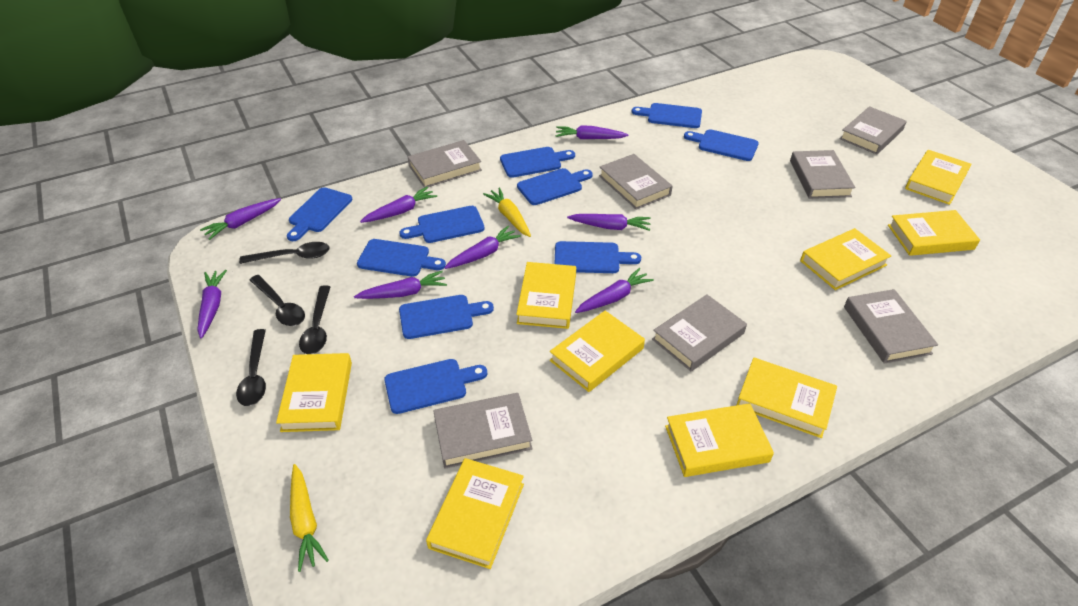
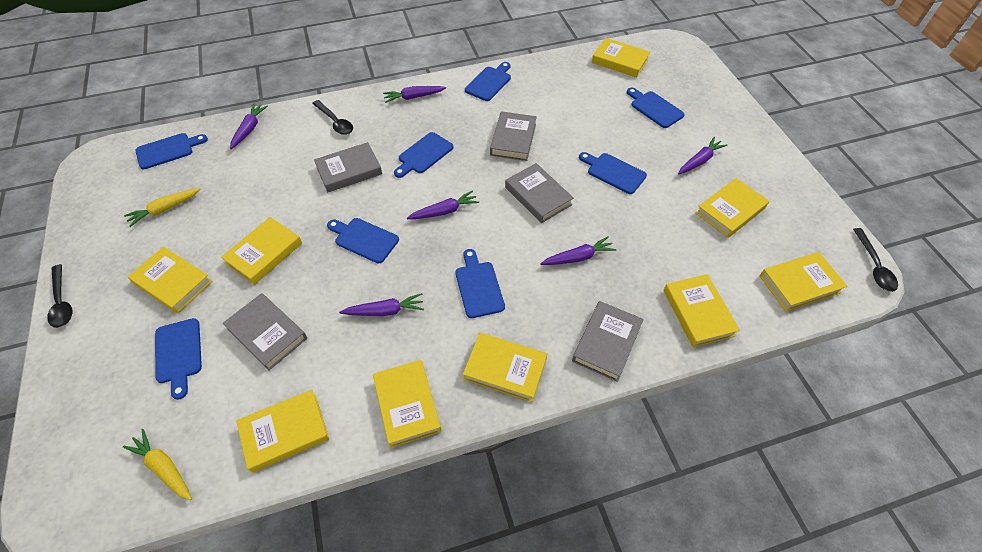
black spoon: 4 -> 3
blue cutting board: 10 -> 8
grey book: 7 -> 5
purple carrot: 8 -> 6

